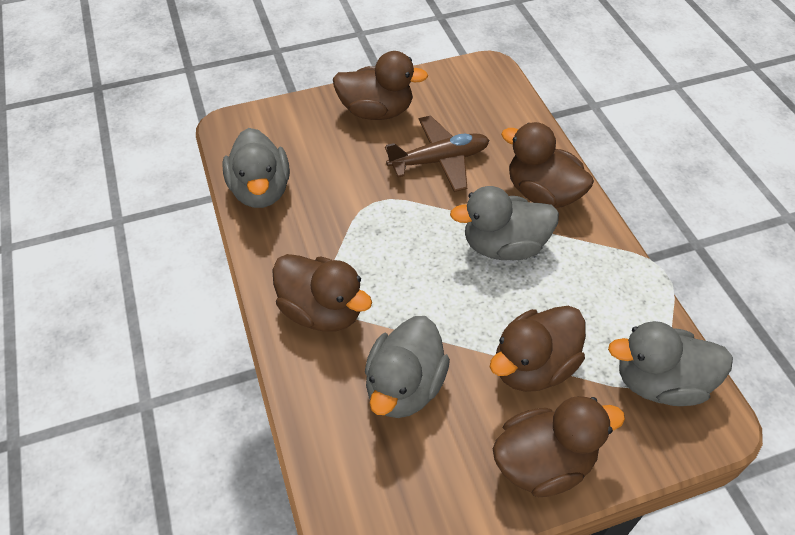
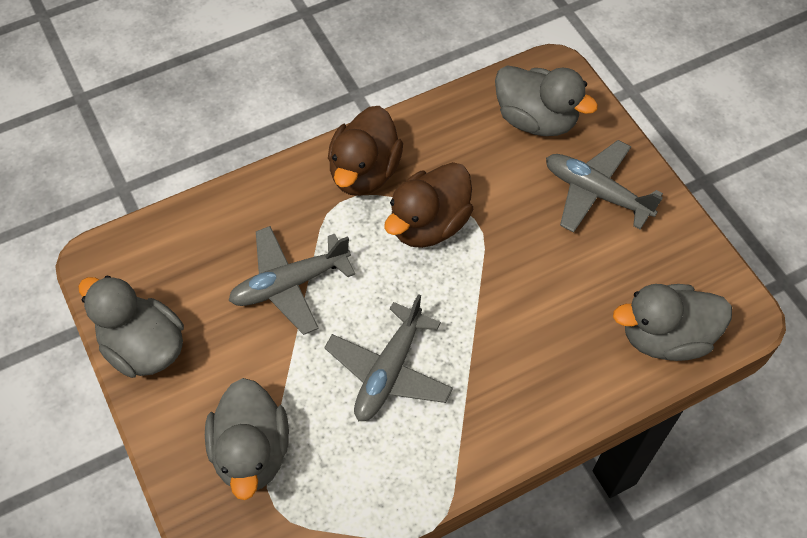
brown duck: 5 -> 2
brown plane: 1 -> 0
grey plane: 0 -> 3

